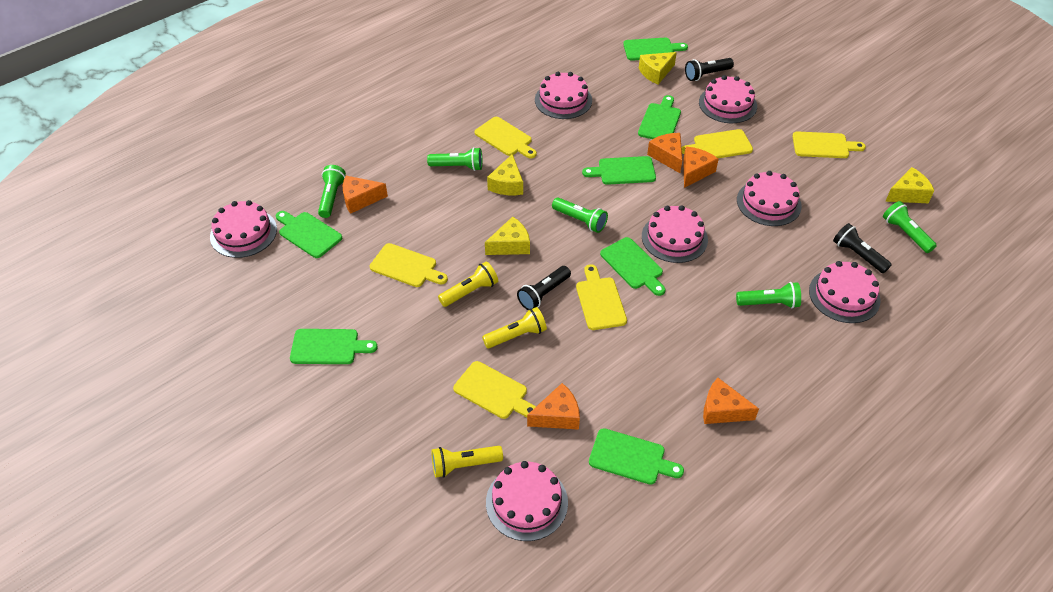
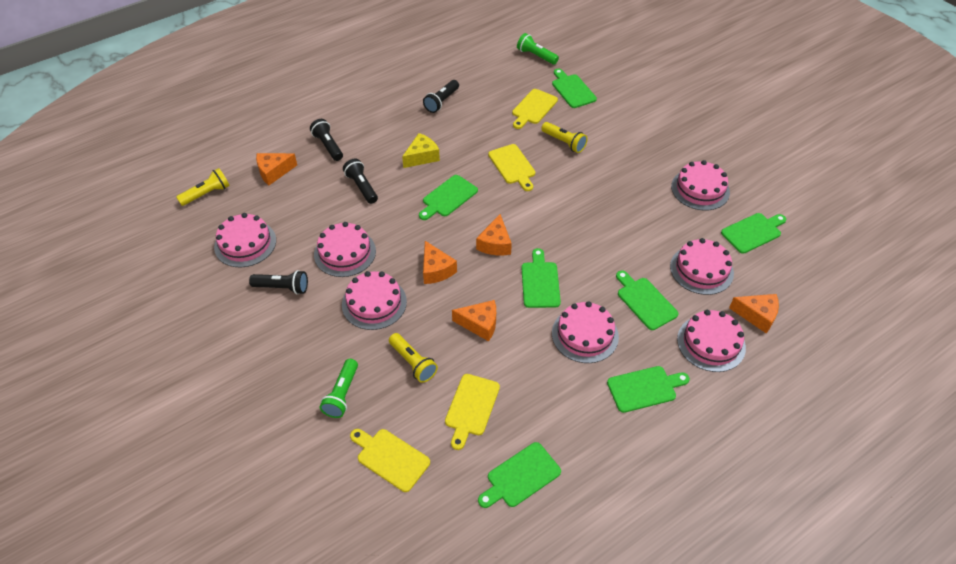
black flashlight: 3 -> 4
green flashlight: 5 -> 2
yellow cheese: 4 -> 1
yellow cutting board: 6 -> 4

